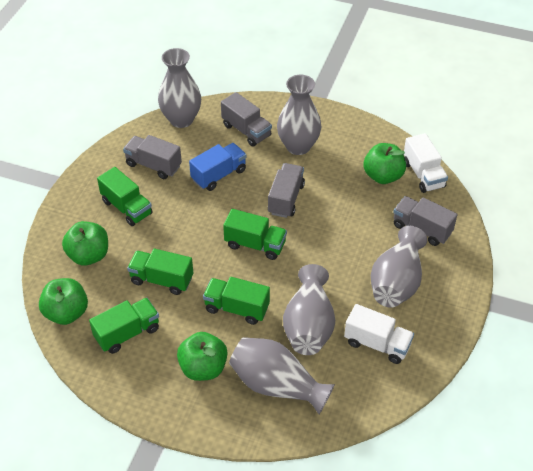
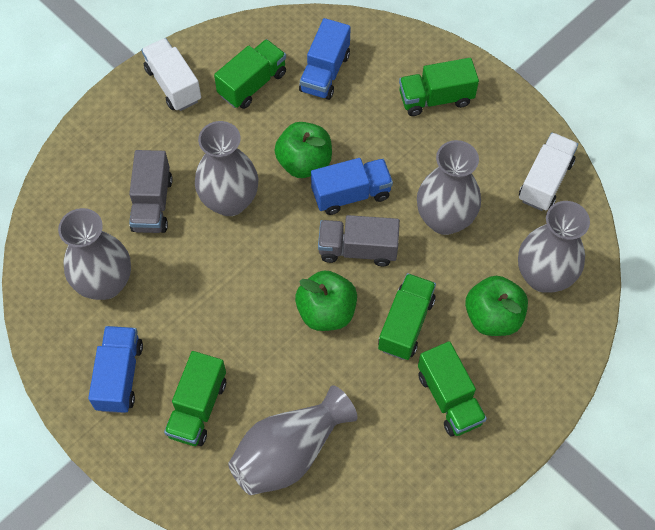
blue truck: 1 -> 3
green apple: 4 -> 3
grey truck: 4 -> 2

